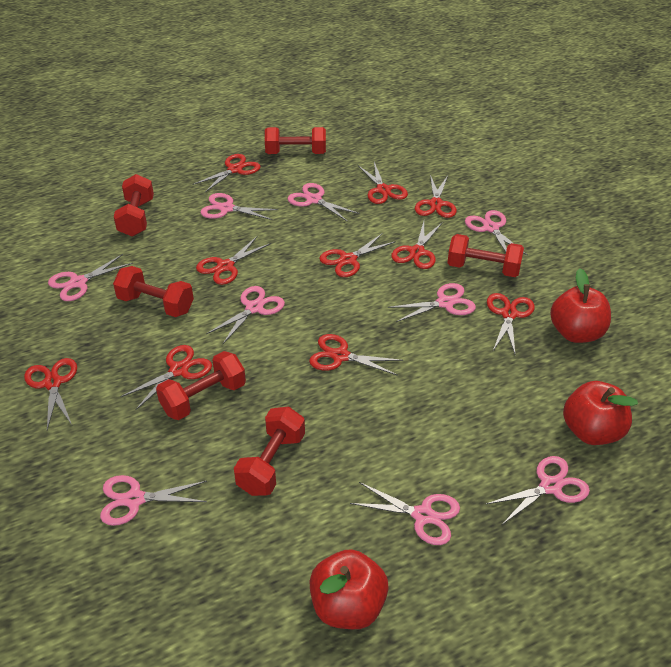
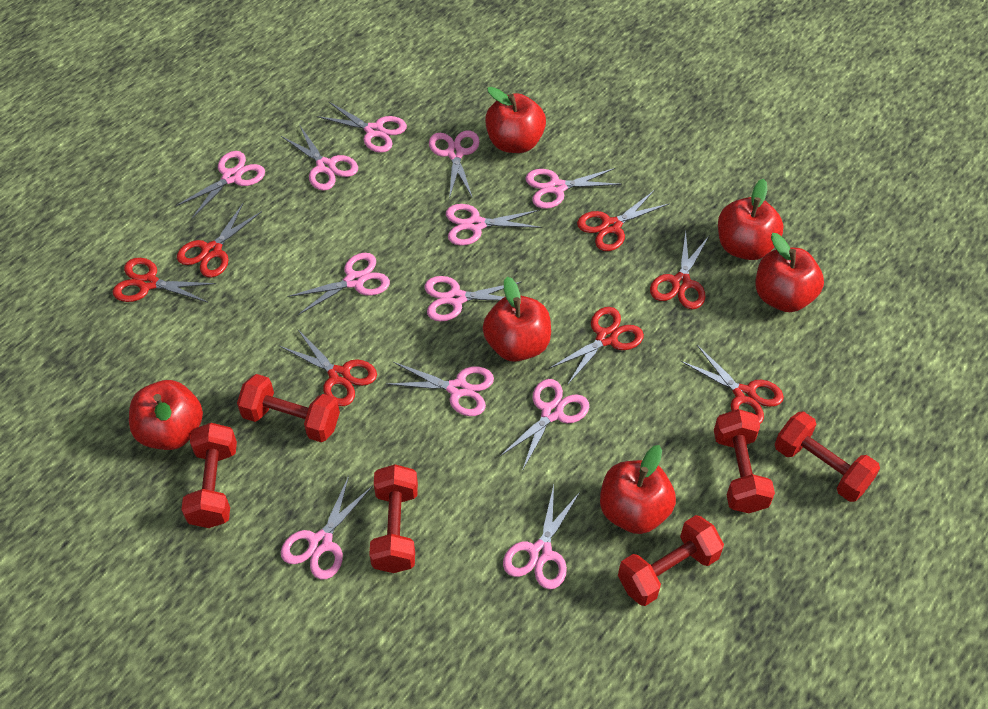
pink scissors: 9 -> 12
red apple: 3 -> 6
red scissors: 10 -> 7

